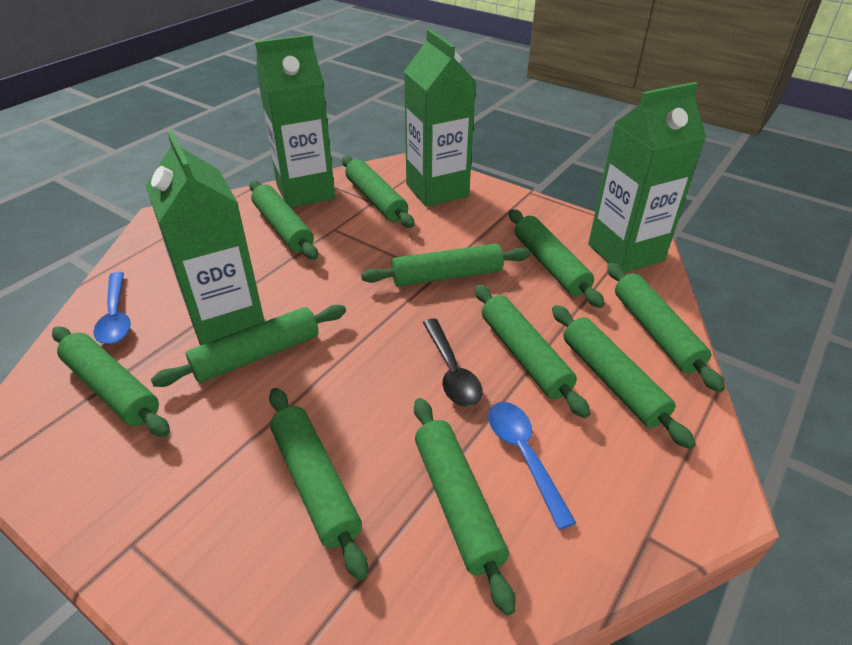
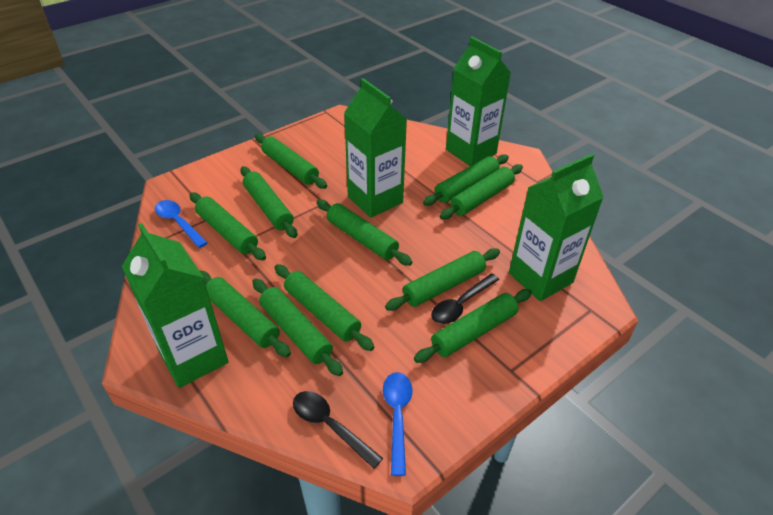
black spoon: 1 -> 2

